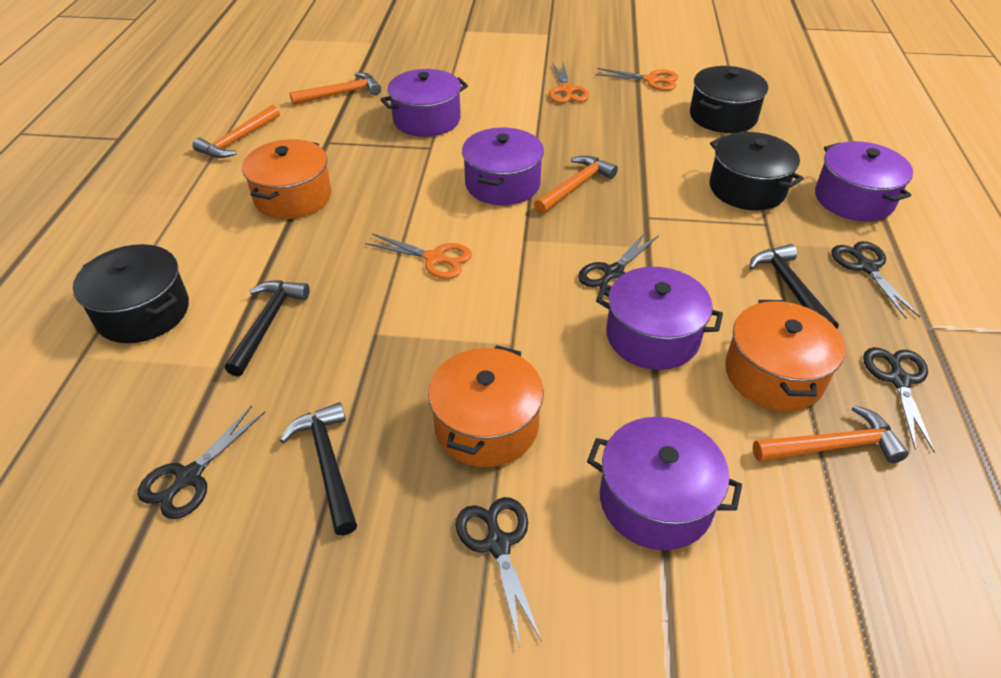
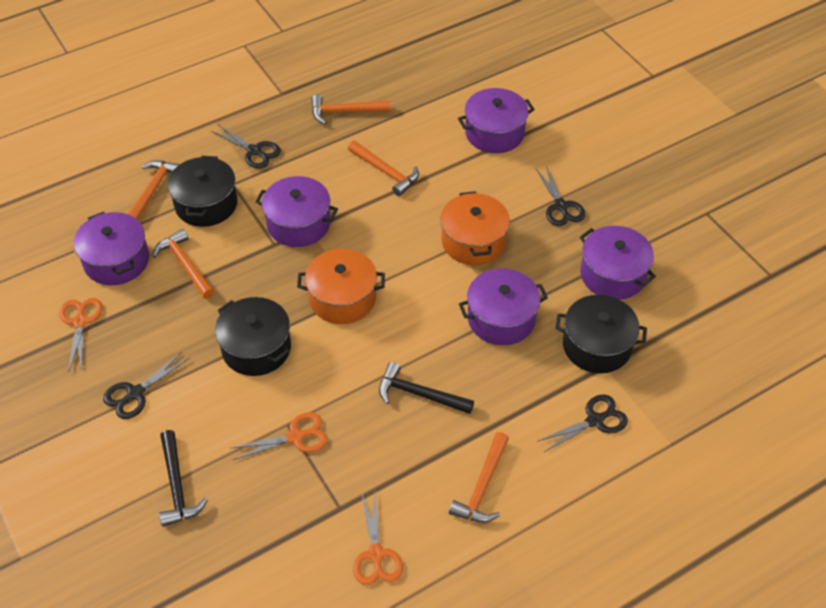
black hammer: 3 -> 2
black scissors: 5 -> 4
orange hammer: 4 -> 5
orange pot: 3 -> 2

